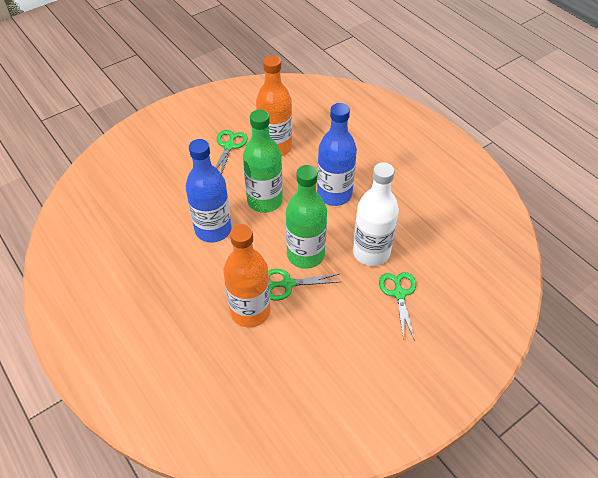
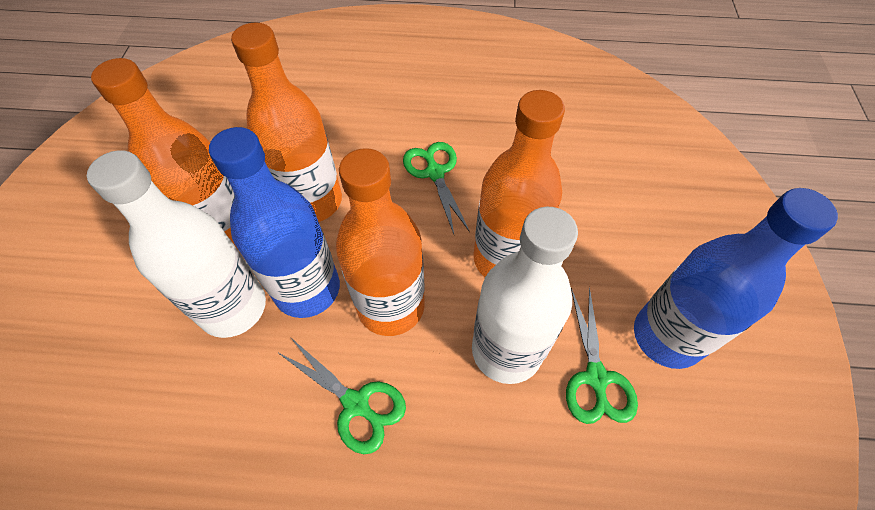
green bottle: 2 -> 0
orange bottle: 2 -> 4
white bottle: 1 -> 2

